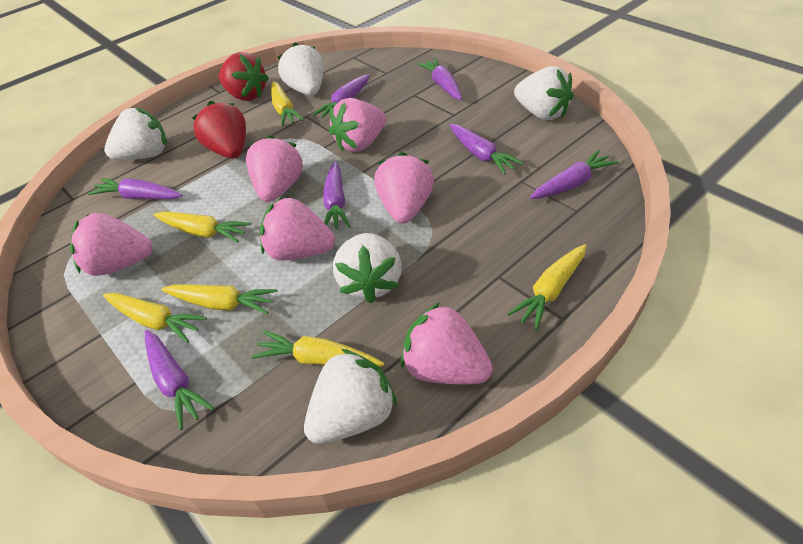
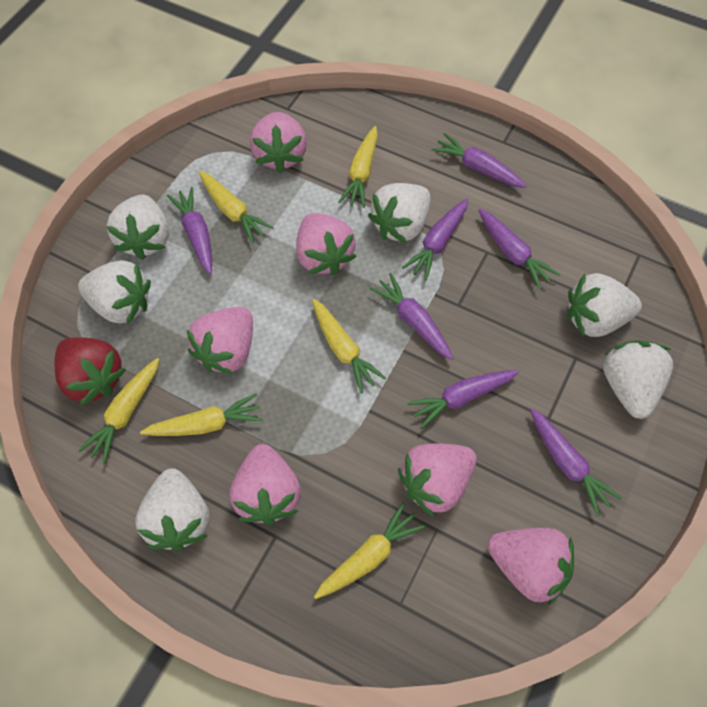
red strawberry: 2 -> 1
white strawberry: 5 -> 6

